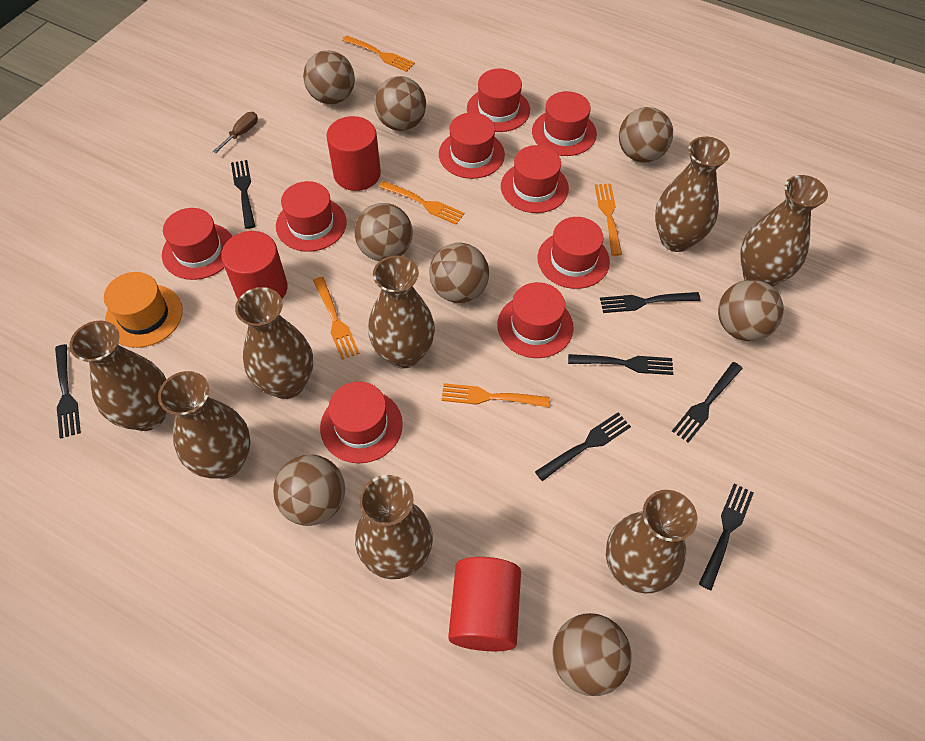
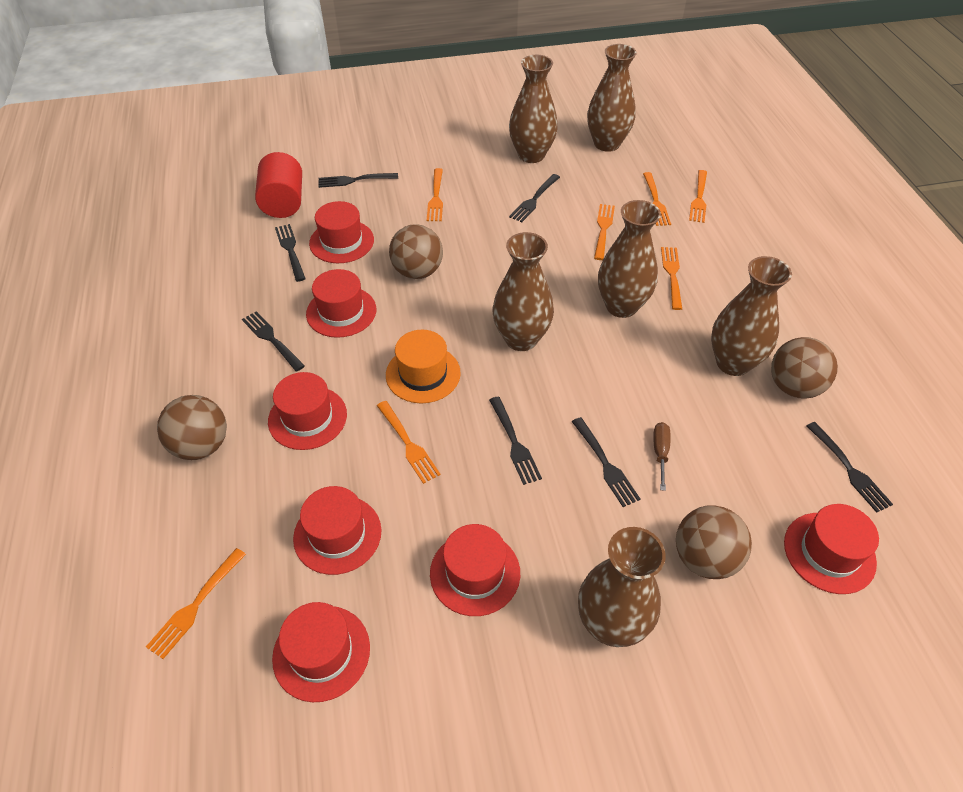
brown ball: 8 -> 4
brown vase: 8 -> 6
orange fork: 5 -> 7
red cylinder: 3 -> 1
red hat: 9 -> 7

